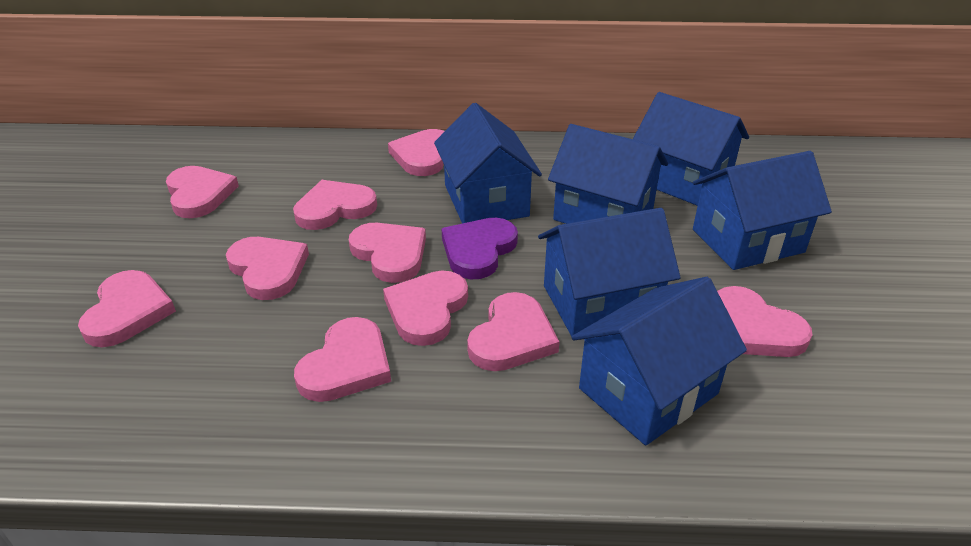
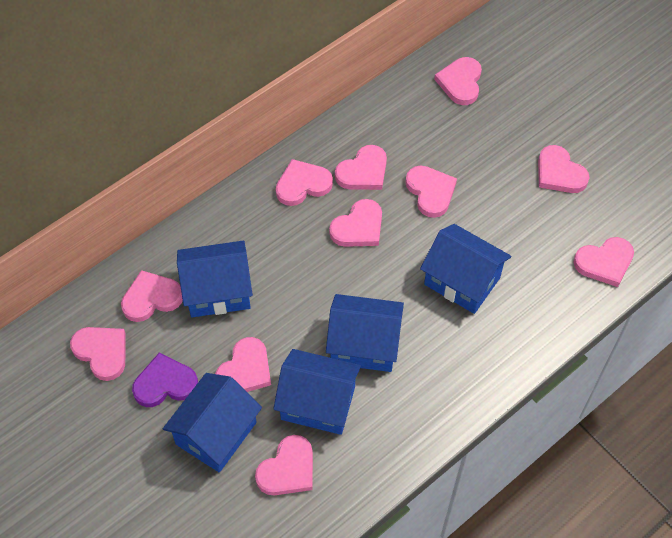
blue house: 6 -> 5
pink heart: 10 -> 11

